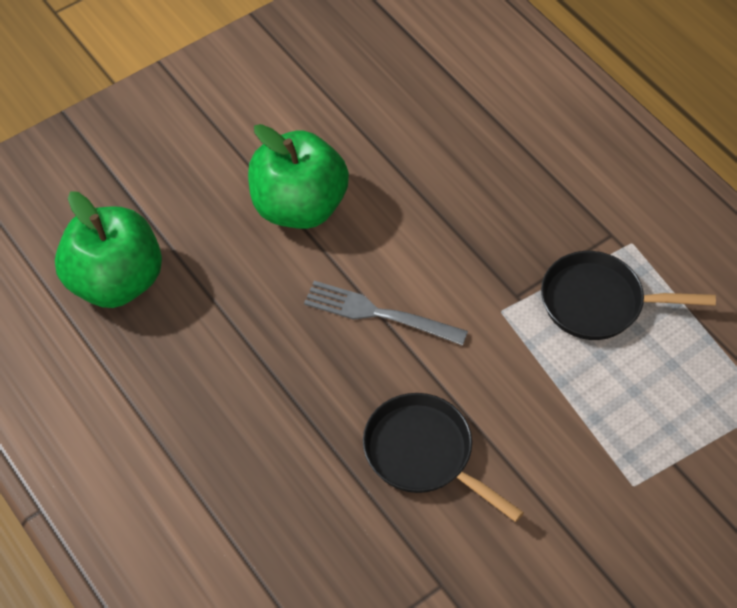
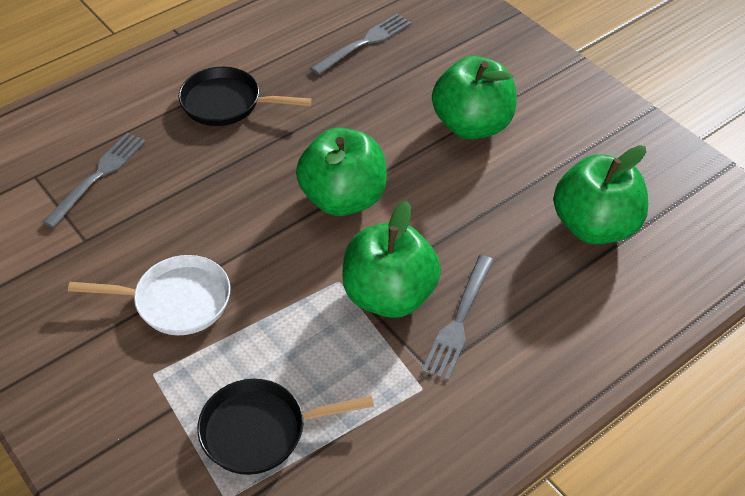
green apple: 2 -> 4
grey fork: 1 -> 3
white pan: 0 -> 1

